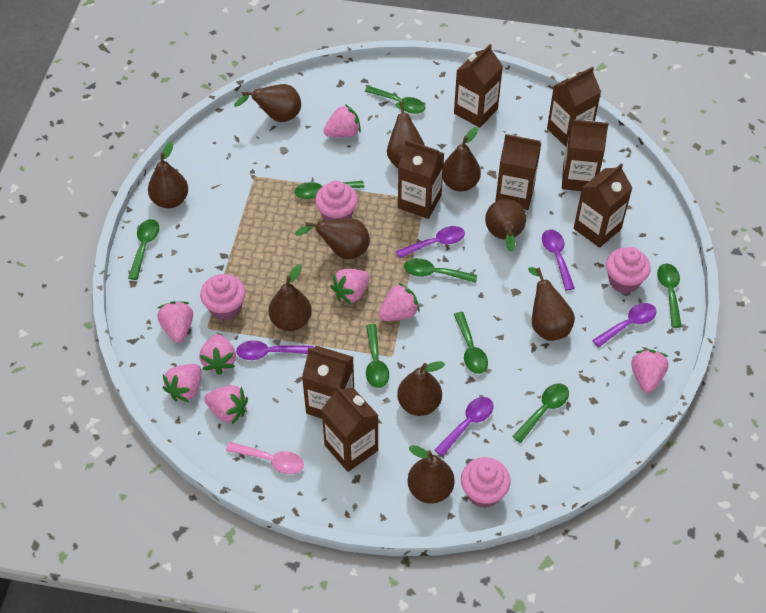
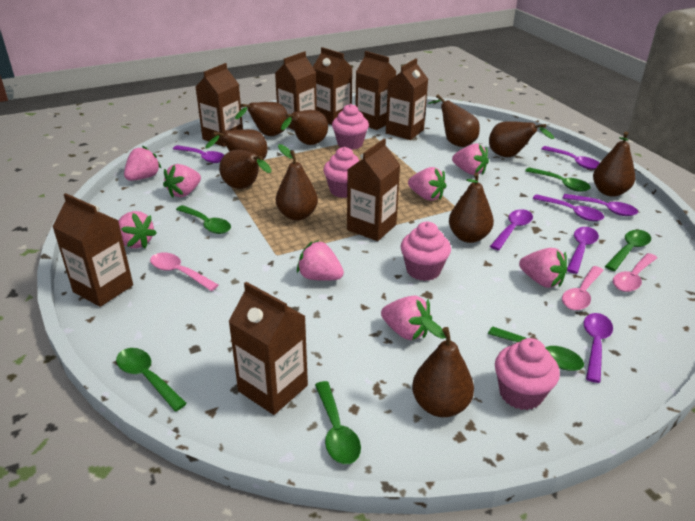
green spoon: 8 -> 6
pink spoon: 1 -> 3
purple spoon: 5 -> 7

